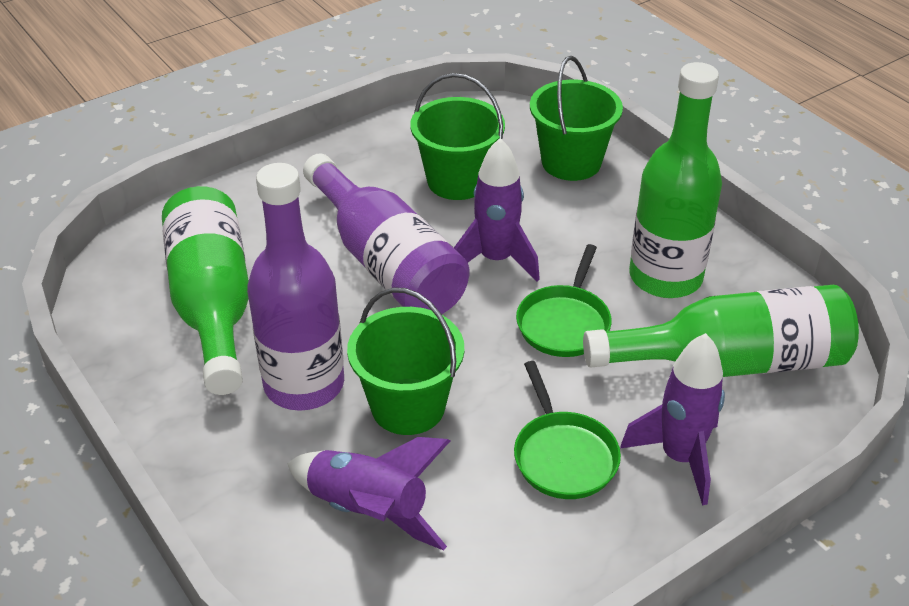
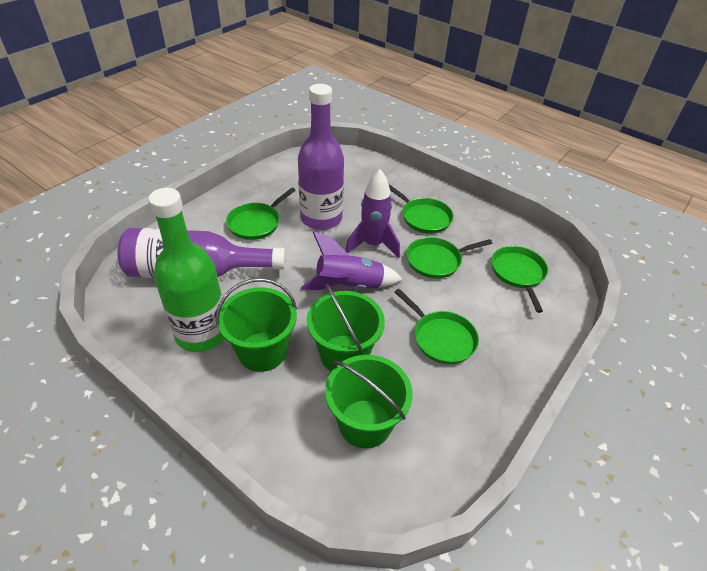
green bottle: 3 -> 1
green pan: 2 -> 5
purple rocket: 3 -> 2

